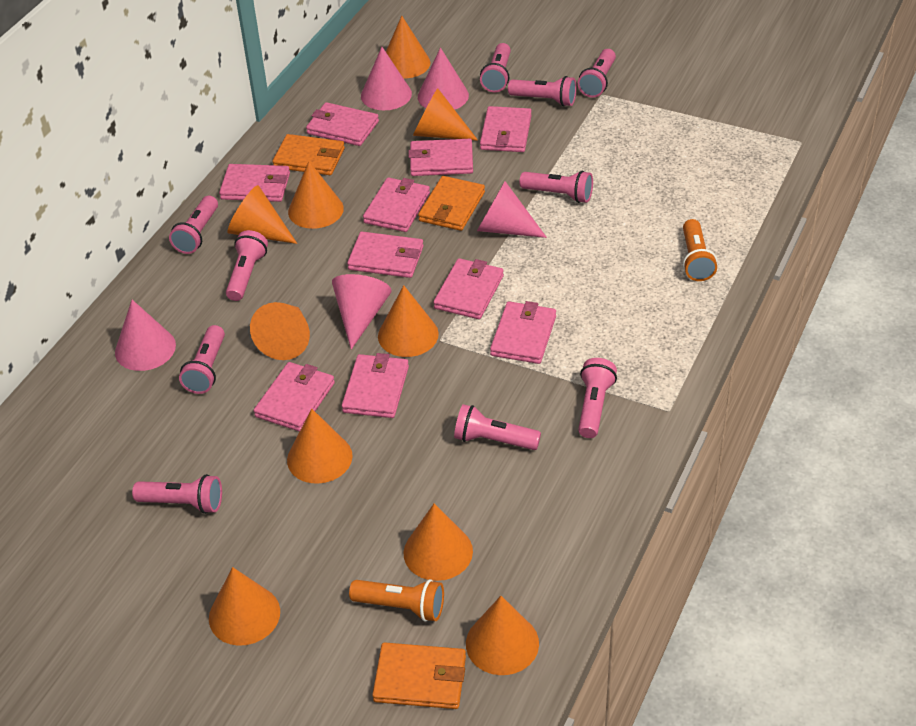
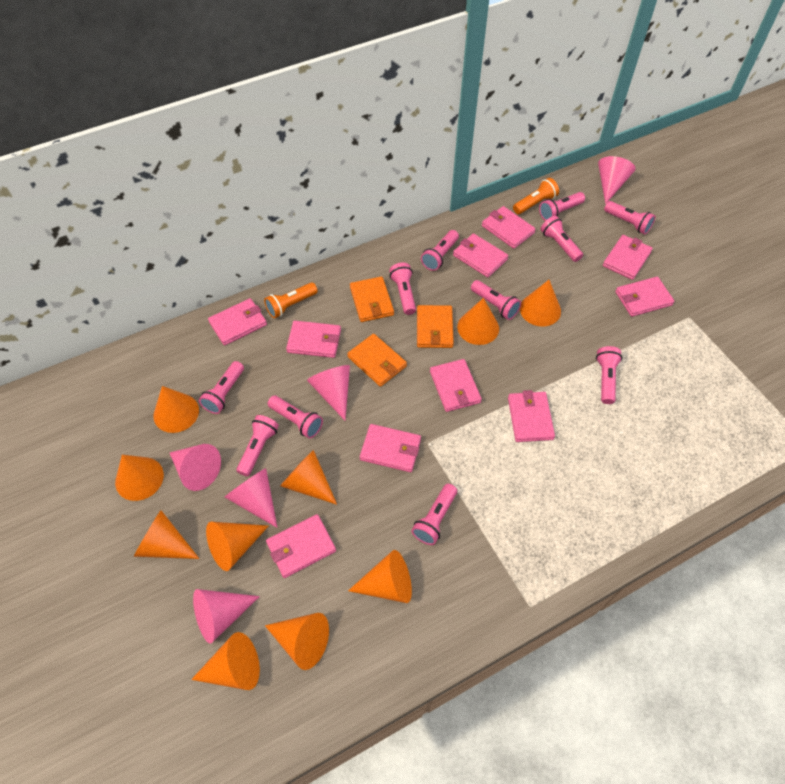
pink flashlight: 10 -> 11

